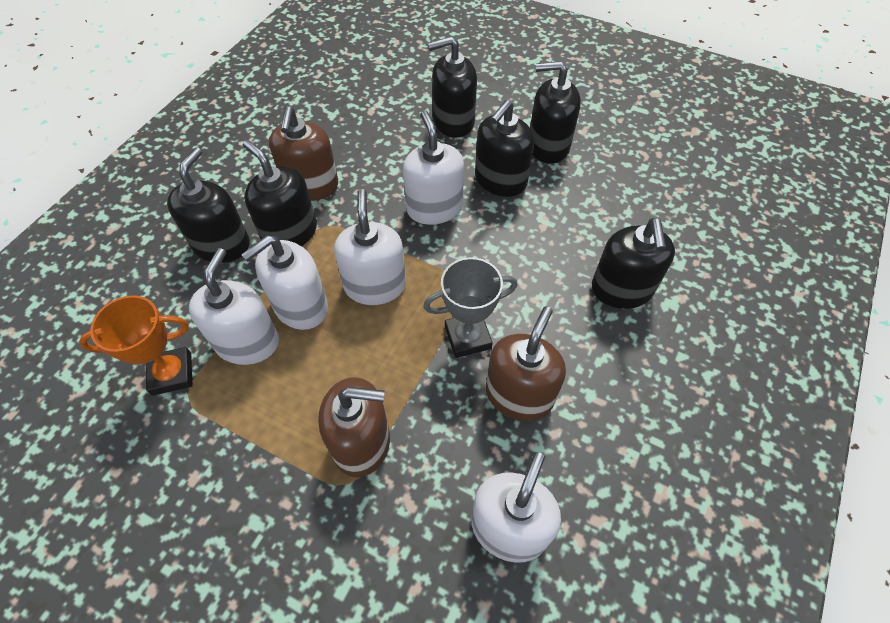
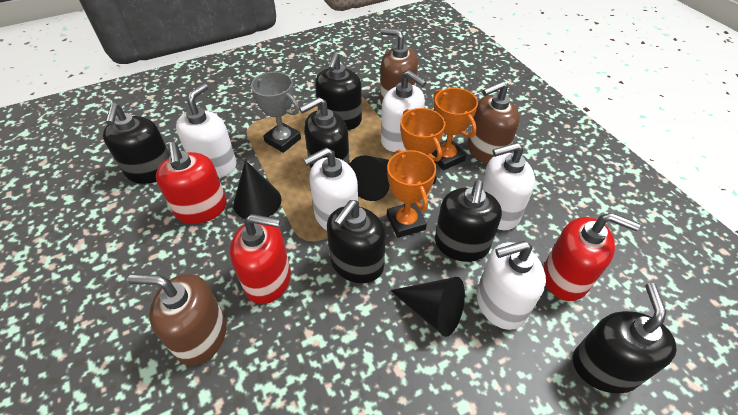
black cone: 0 -> 3
orange trophy: 1 -> 3
red soap dispenser: 0 -> 3

